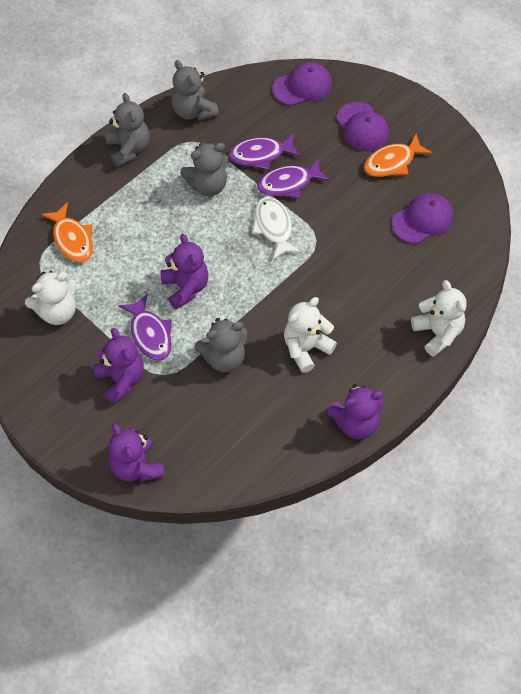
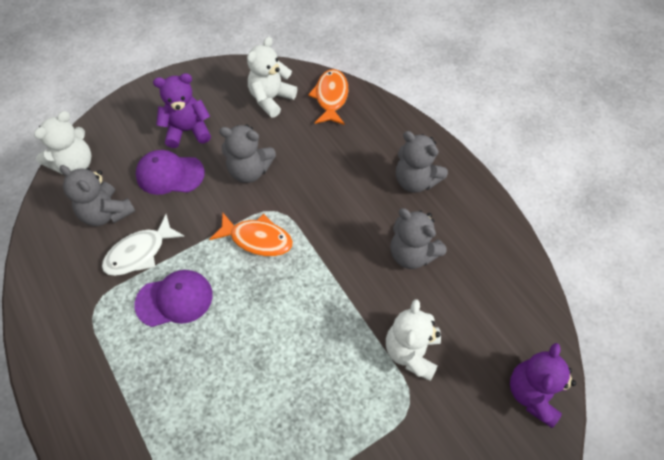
purple cap: 3 -> 2
purple fish: 3 -> 0
purple teddy bear: 4 -> 2

